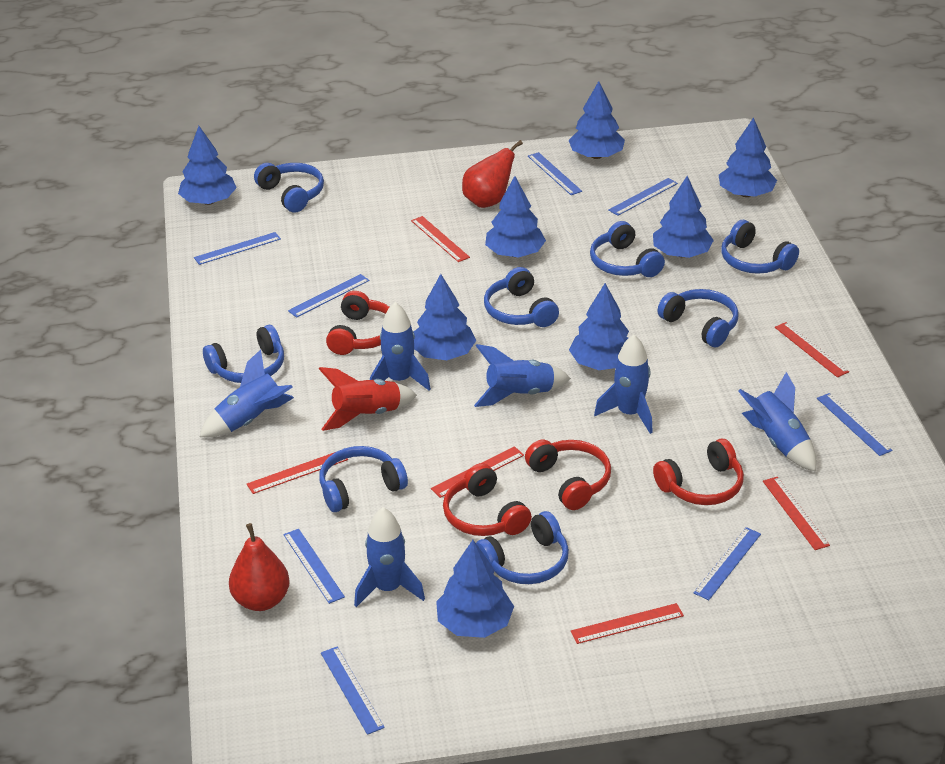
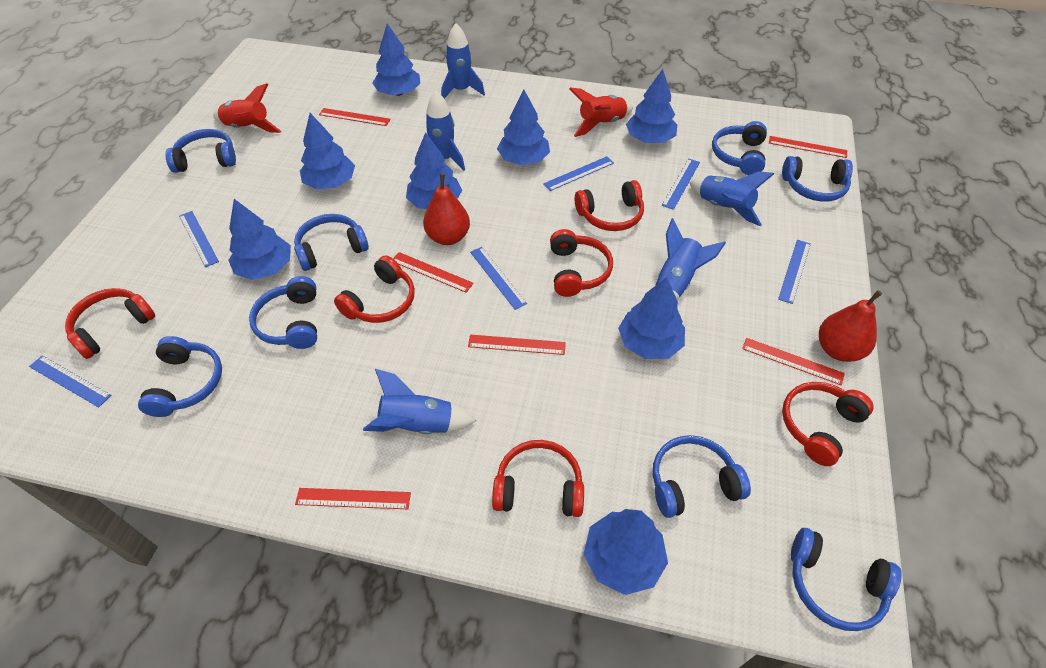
blue rocket: 6 -> 5
blue ruler: 8 -> 6
red headphones: 4 -> 6
red rocket: 1 -> 2

